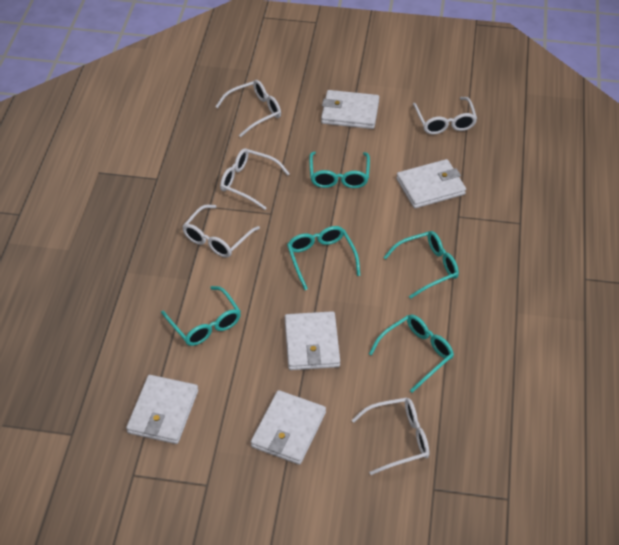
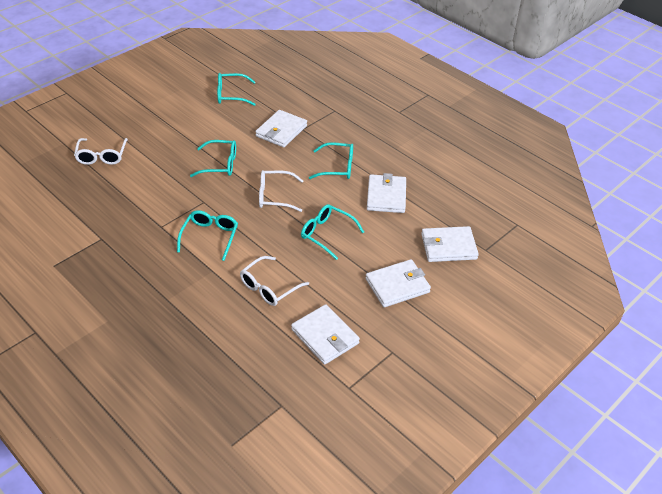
white glasses: 5 -> 3

